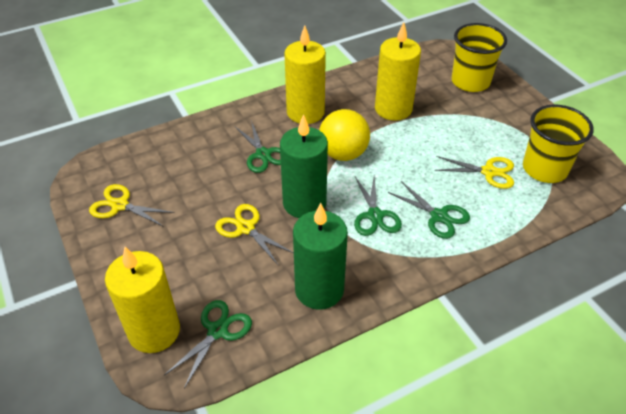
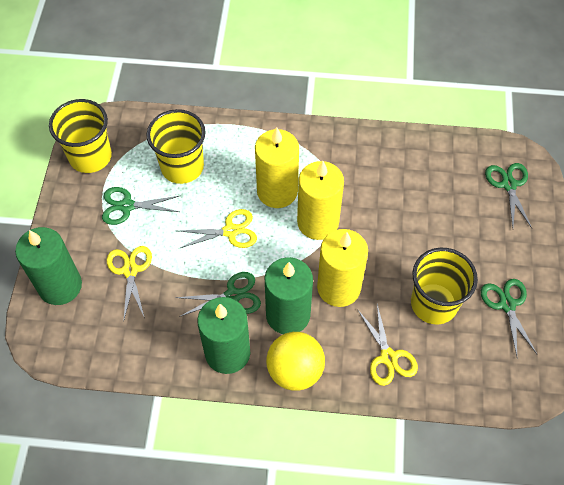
green candle: 2 -> 3
yellow cup: 2 -> 3

